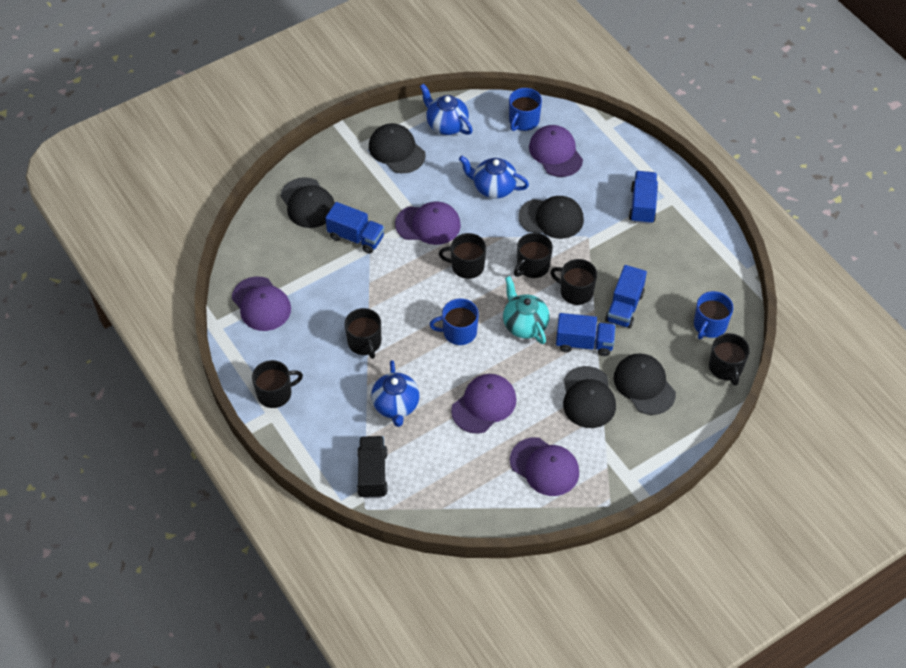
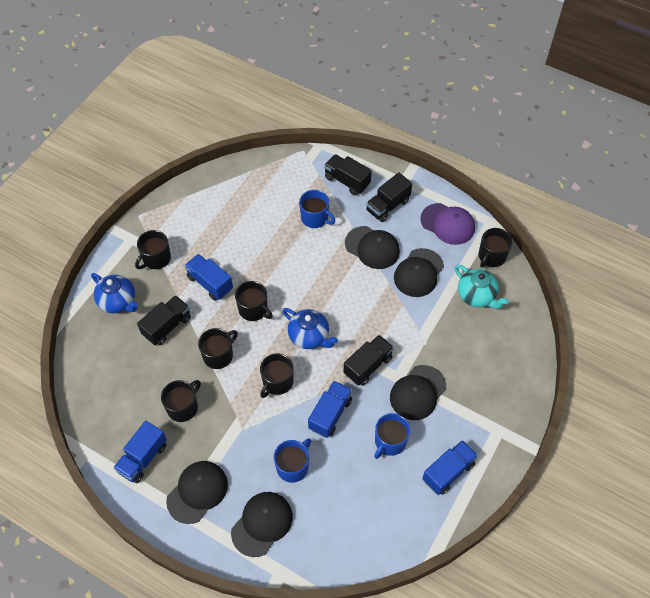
black truck: 1 -> 4
blue teapot: 3 -> 2
purple cap: 5 -> 1

